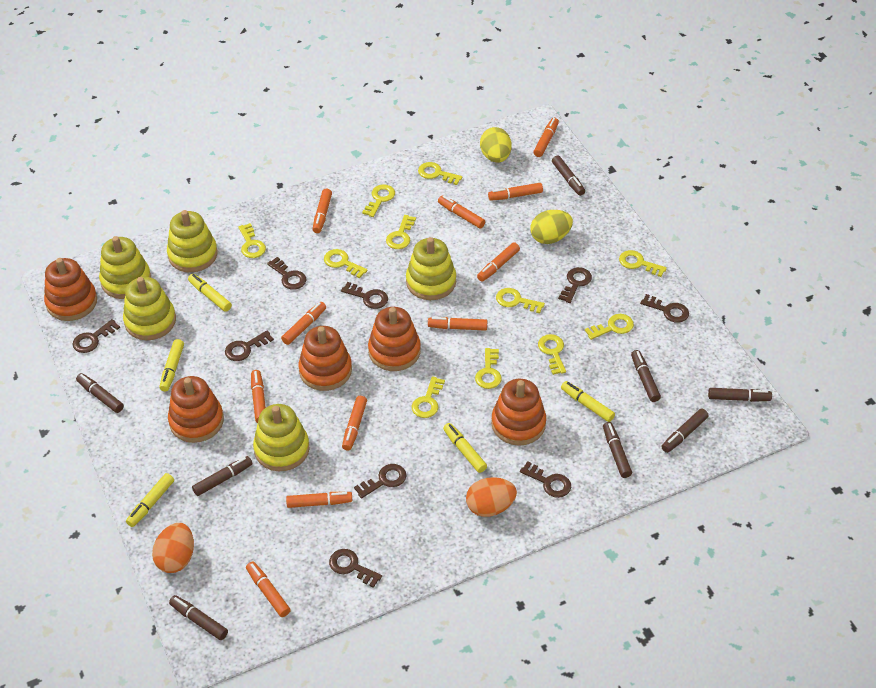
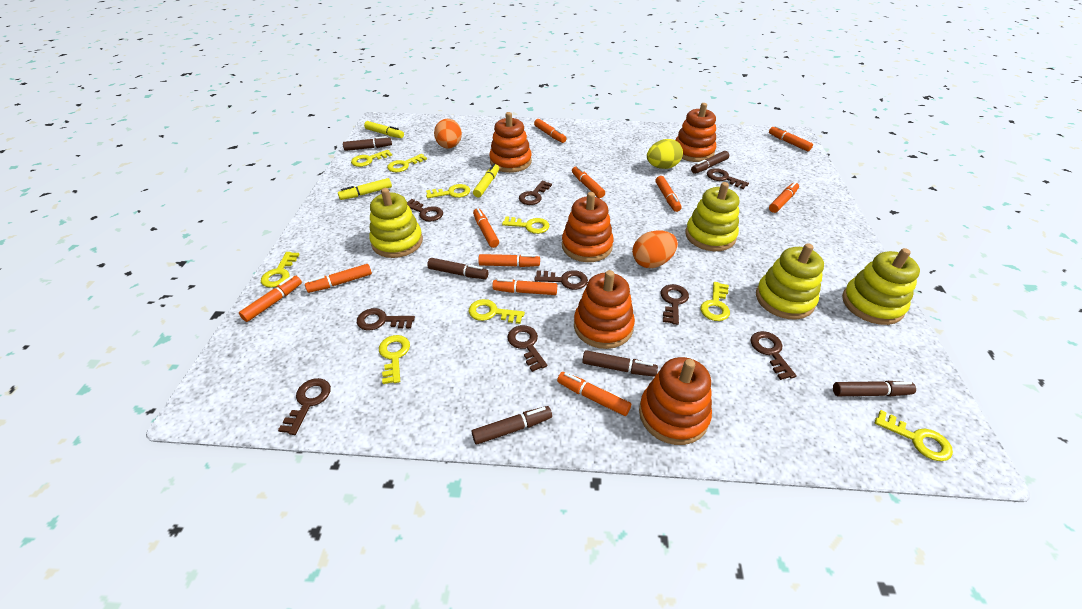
brown marker: 8 -> 6
yellow egg: 2 -> 1
yellow key: 11 -> 9
yellow marker: 5 -> 3
yellow stacking toy: 5 -> 4

